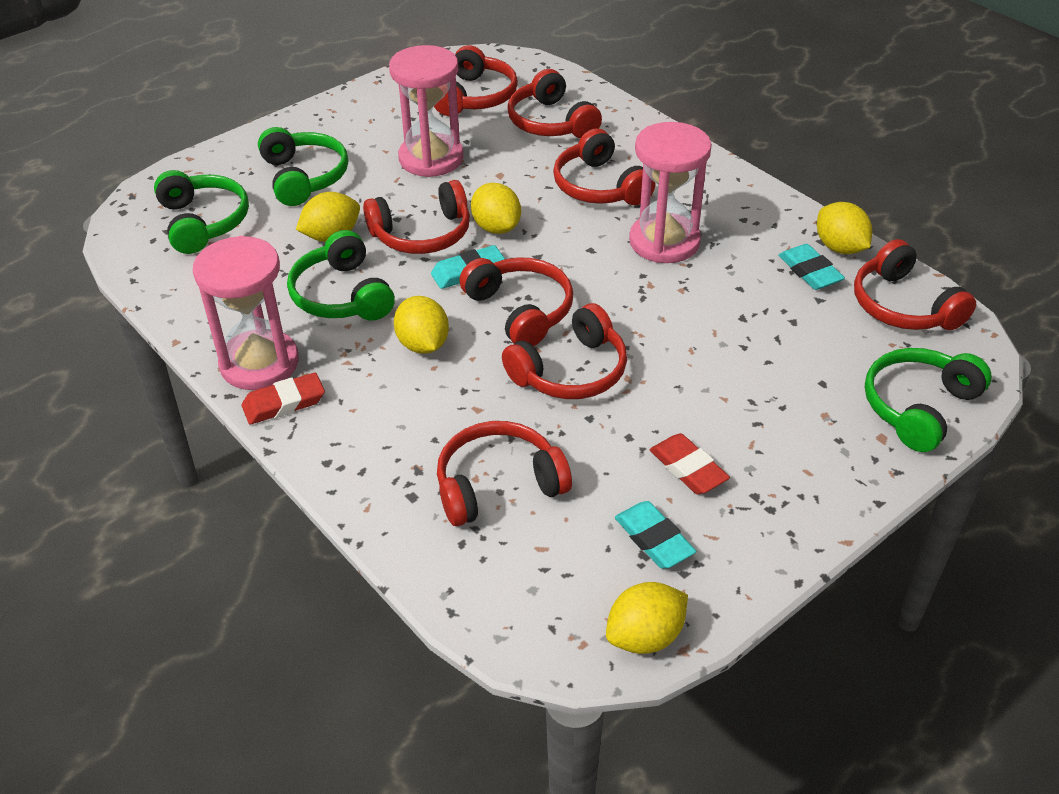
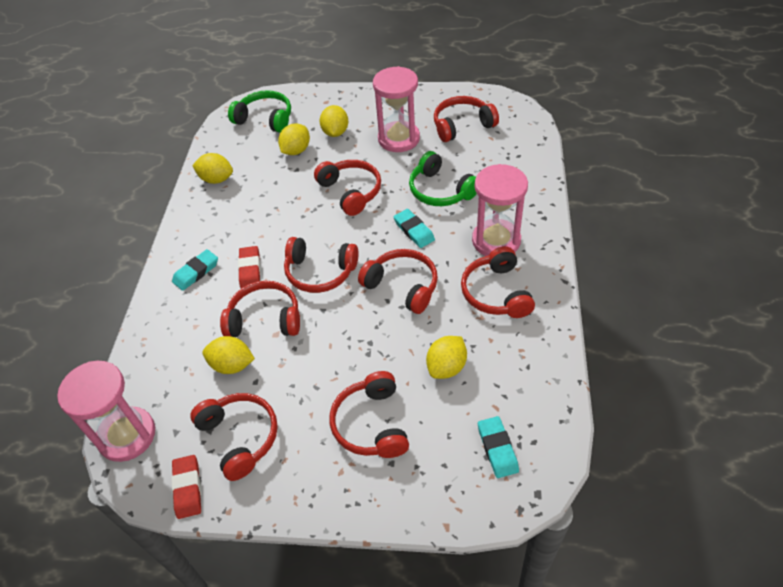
green headphones: 4 -> 2

